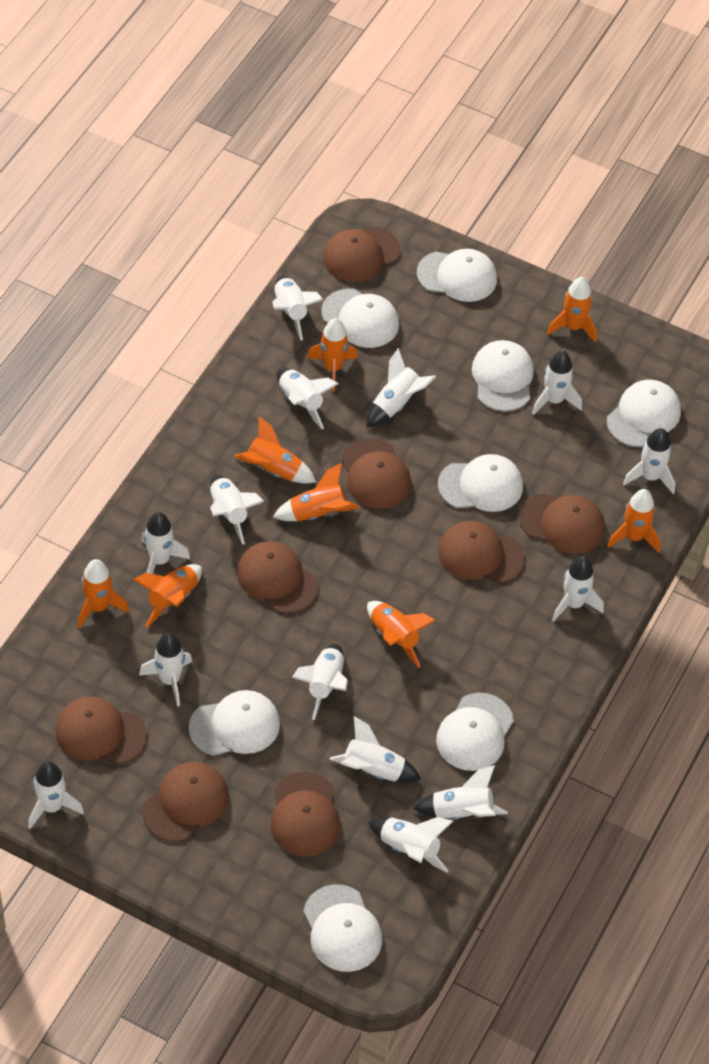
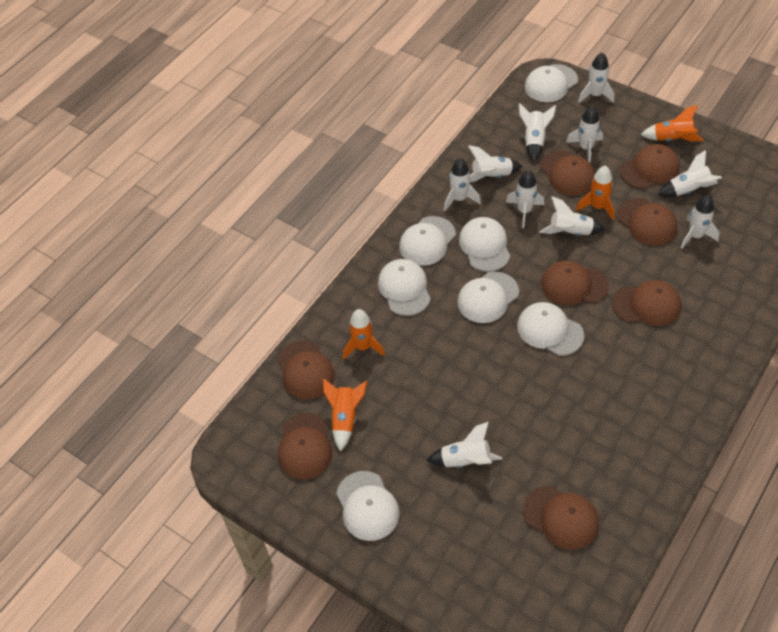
orange rocket: 8 -> 4
white cap: 8 -> 7
white rocket: 14 -> 10

